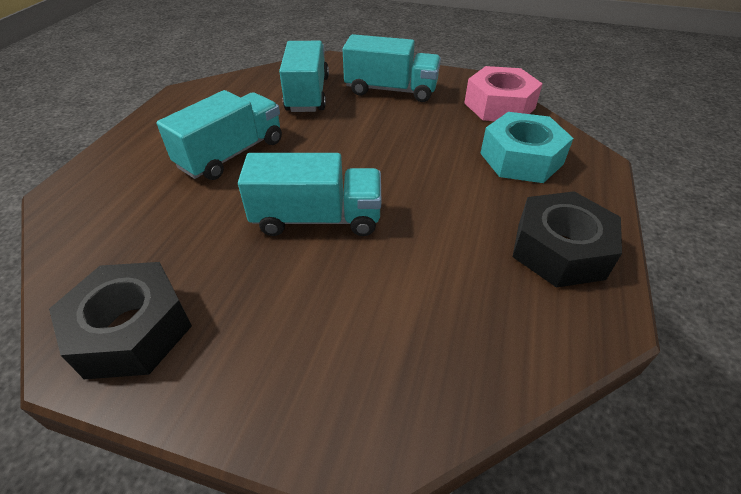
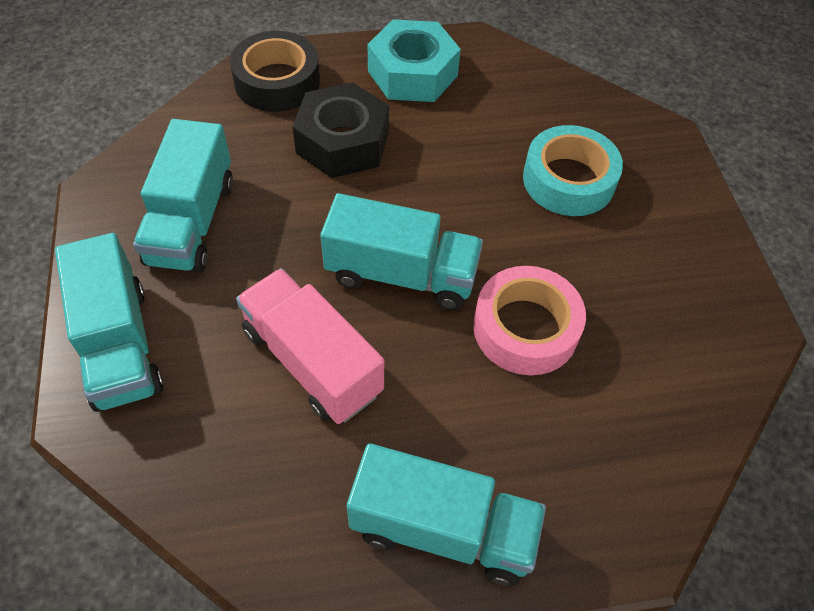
black nut: 2 -> 1
black tape: 0 -> 1
pink nut: 1 -> 0
pink tape: 0 -> 1
pink truck: 0 -> 1
turquoise tape: 0 -> 1

